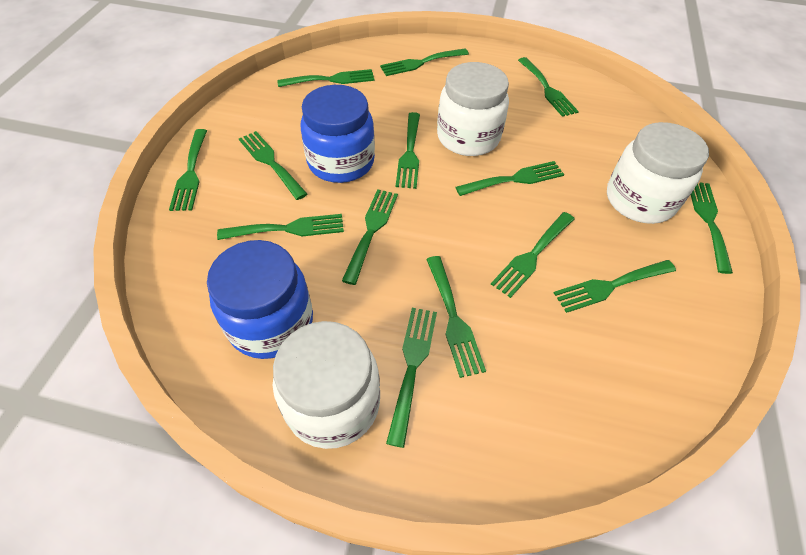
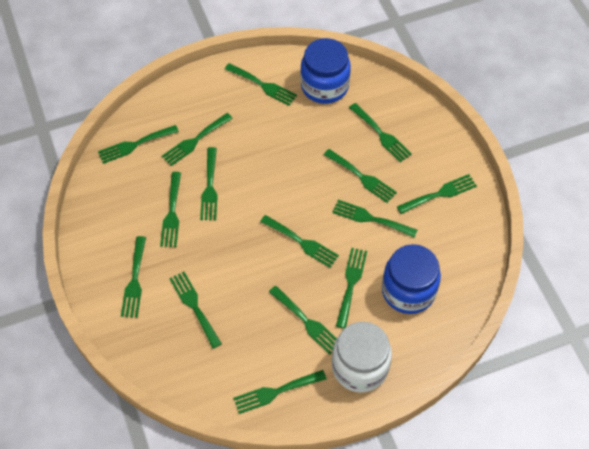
green fork: 14 -> 15
white jar: 3 -> 1

